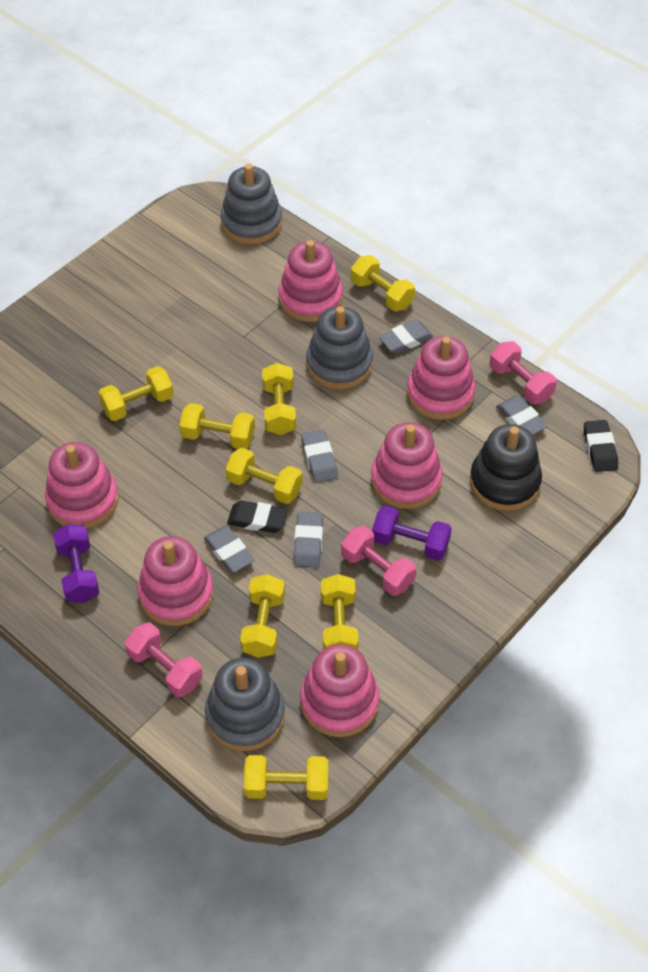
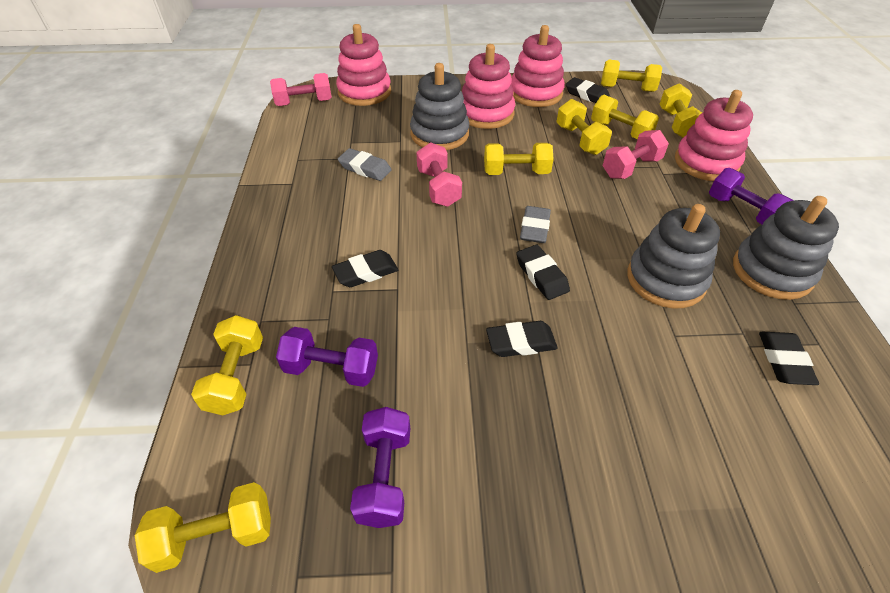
black eraser: 2 -> 5
black stacking toy: 1 -> 0
grey eraser: 5 -> 2
pink stacking toy: 6 -> 4
purple dumbbell: 2 -> 3
yellow dumbbell: 8 -> 7

